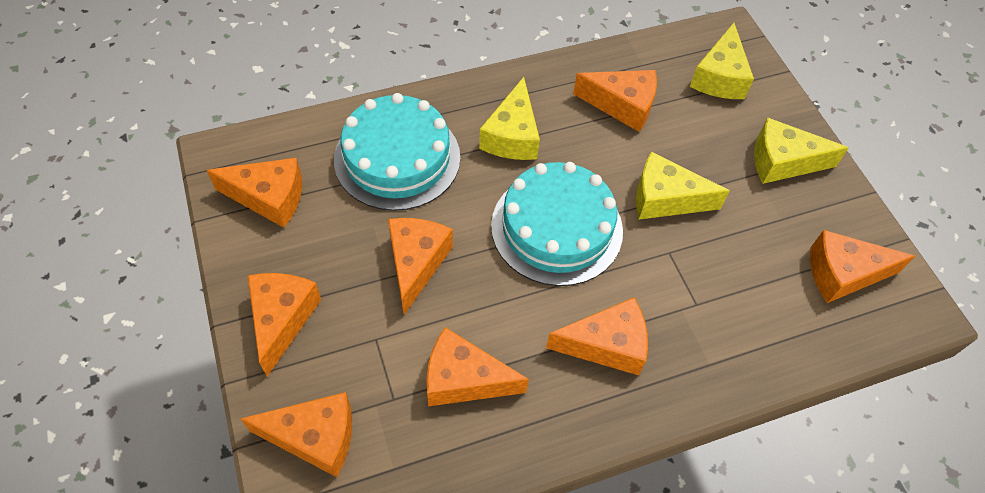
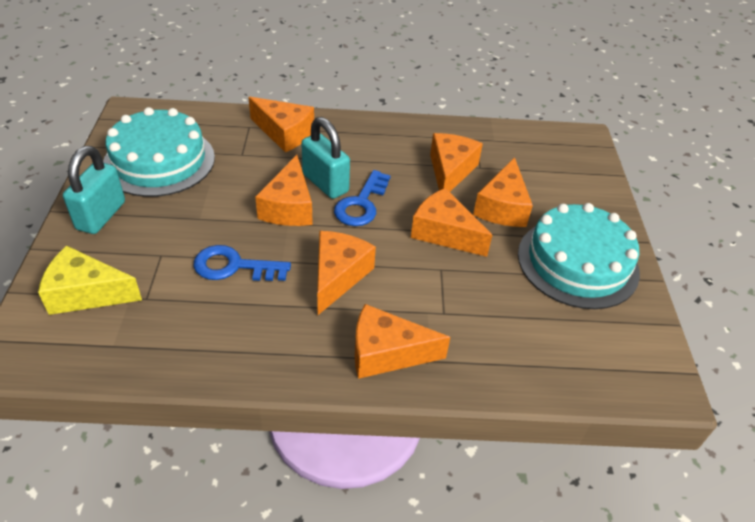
blue key: 0 -> 2
orange cheese: 8 -> 7
turquoise padlock: 0 -> 2
yellow cheese: 4 -> 1

